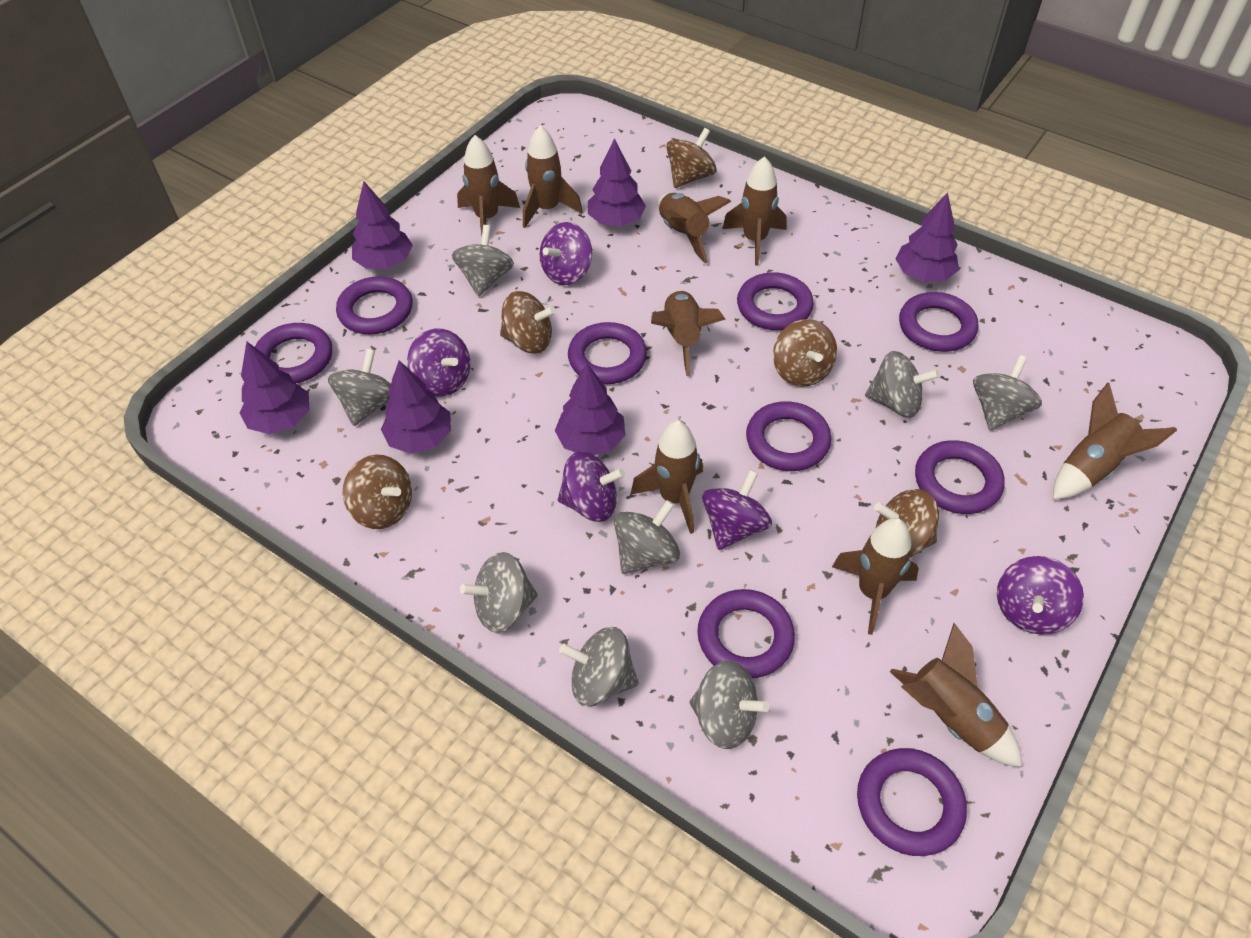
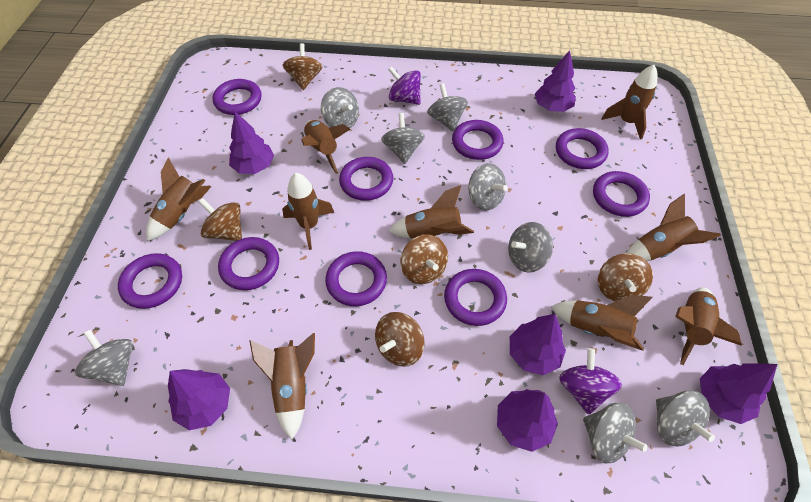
purple spinning top: 5 -> 2

